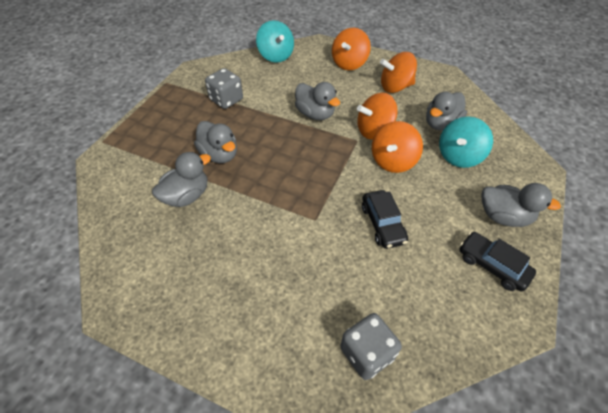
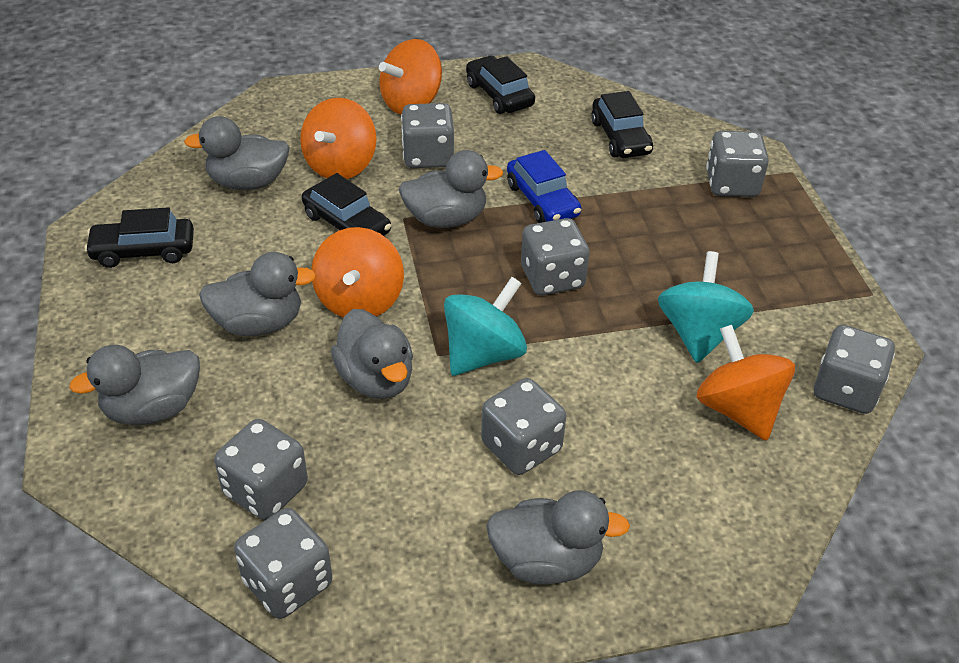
black car: 2 -> 4
blue car: 0 -> 1
grey dice: 2 -> 7
grey duck: 5 -> 6

